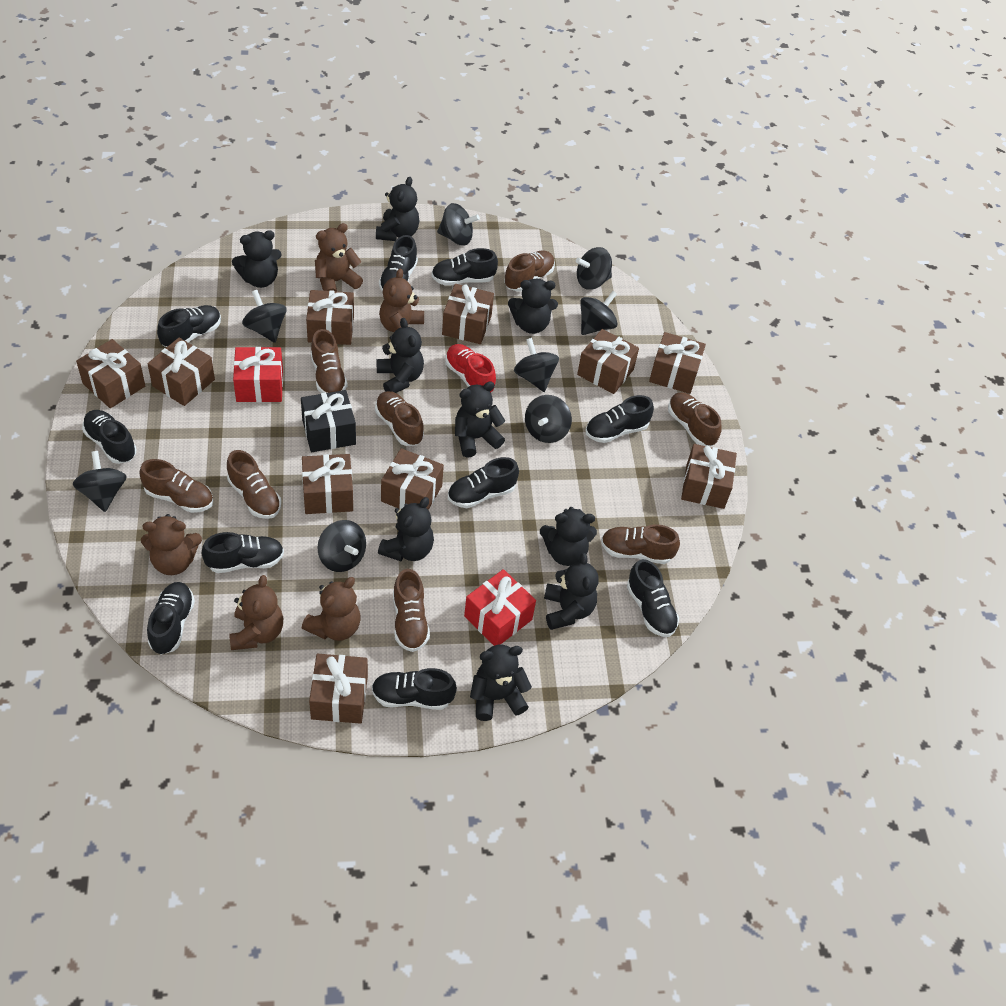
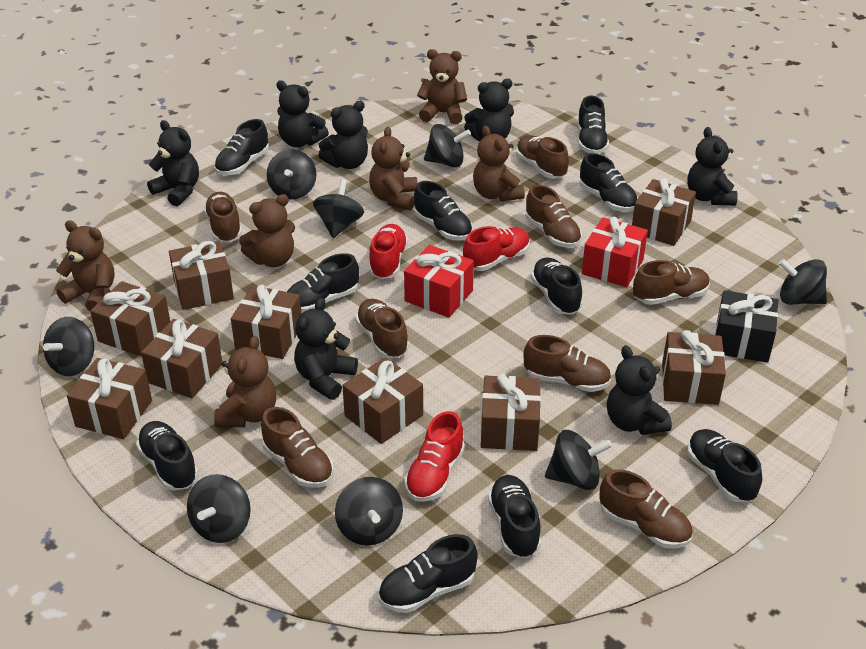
black teddy bear: 9 -> 7
brown gift: 10 -> 9
brown teddy bear: 5 -> 6
red shoe: 1 -> 3

